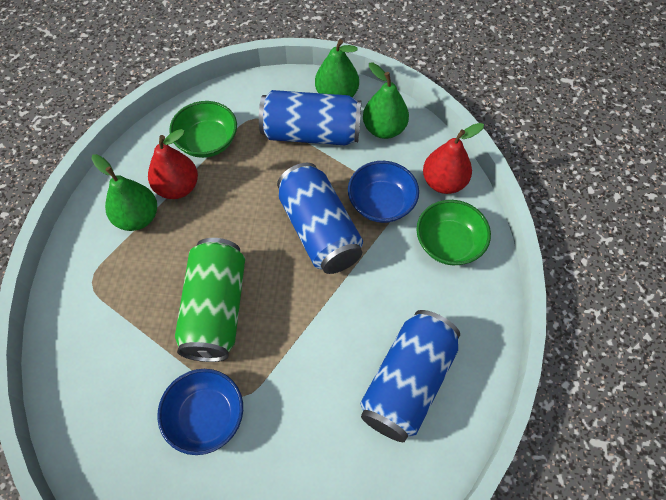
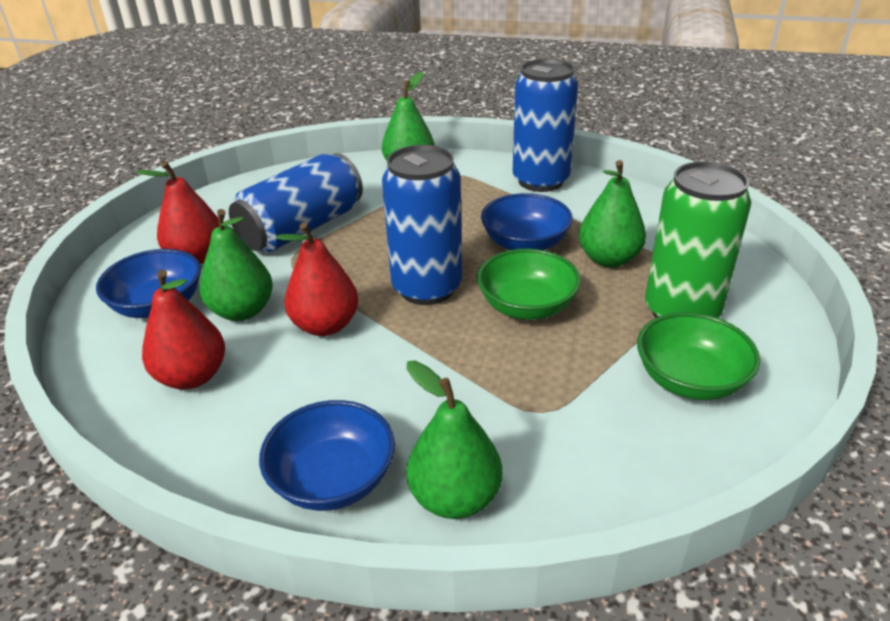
blue bowl: 2 -> 3
green pear: 3 -> 4
red pear: 2 -> 3

